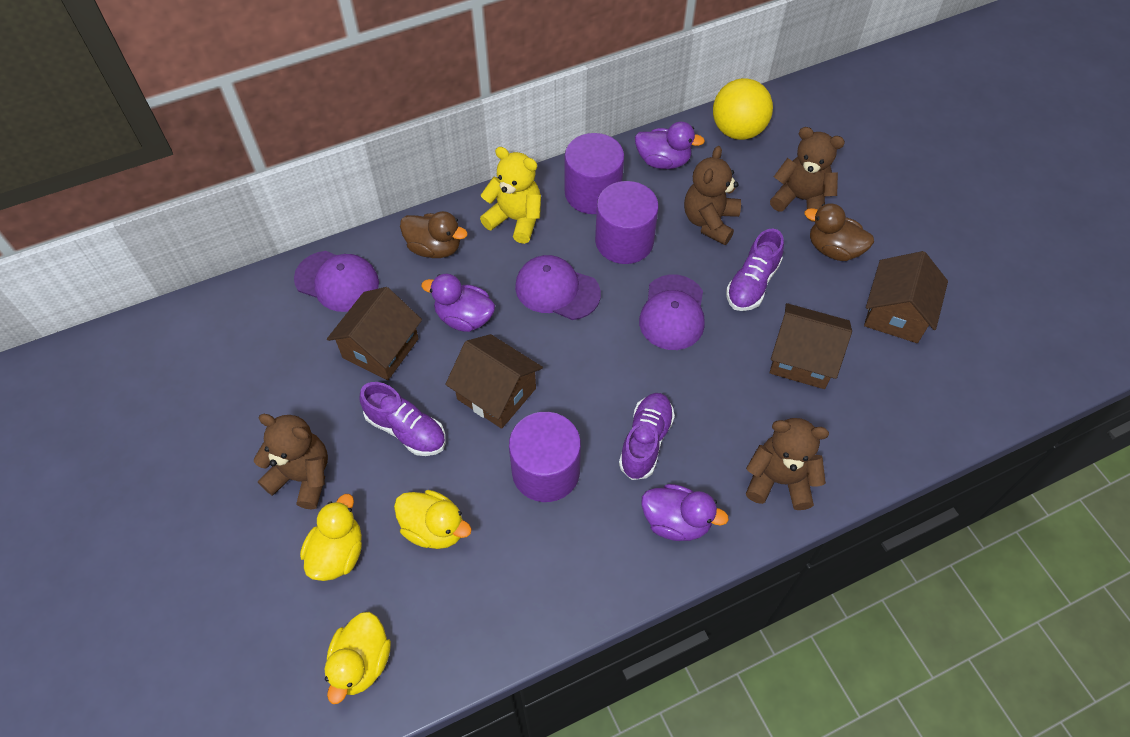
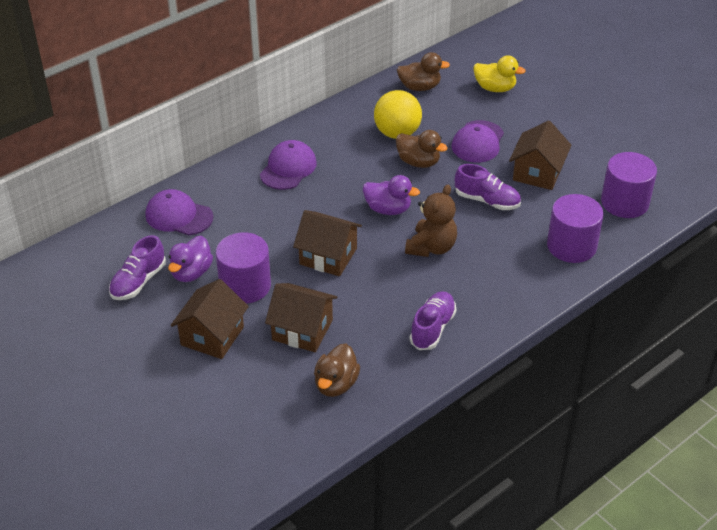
brown duck: 2 -> 3
brown teddy bear: 4 -> 1
purple duck: 3 -> 2
yellow duck: 3 -> 1
yellow teddy bear: 1 -> 0

